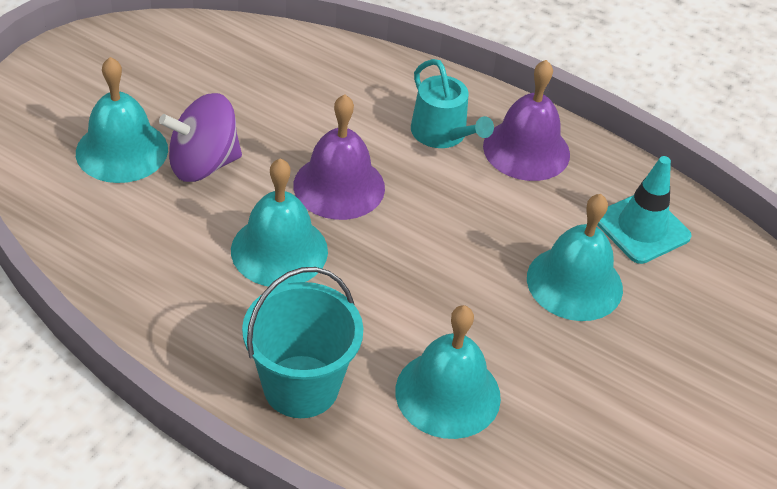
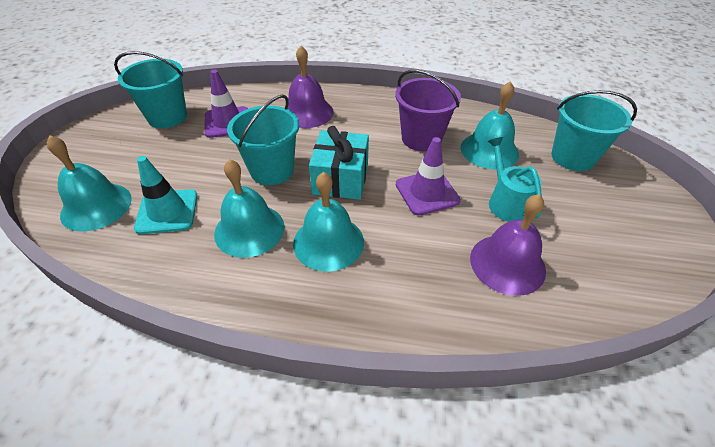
purple bucket: 0 -> 1
purple spinning top: 1 -> 0
purple traffic cone: 0 -> 2
turquoise bucket: 1 -> 3
turquoise gift: 0 -> 1

